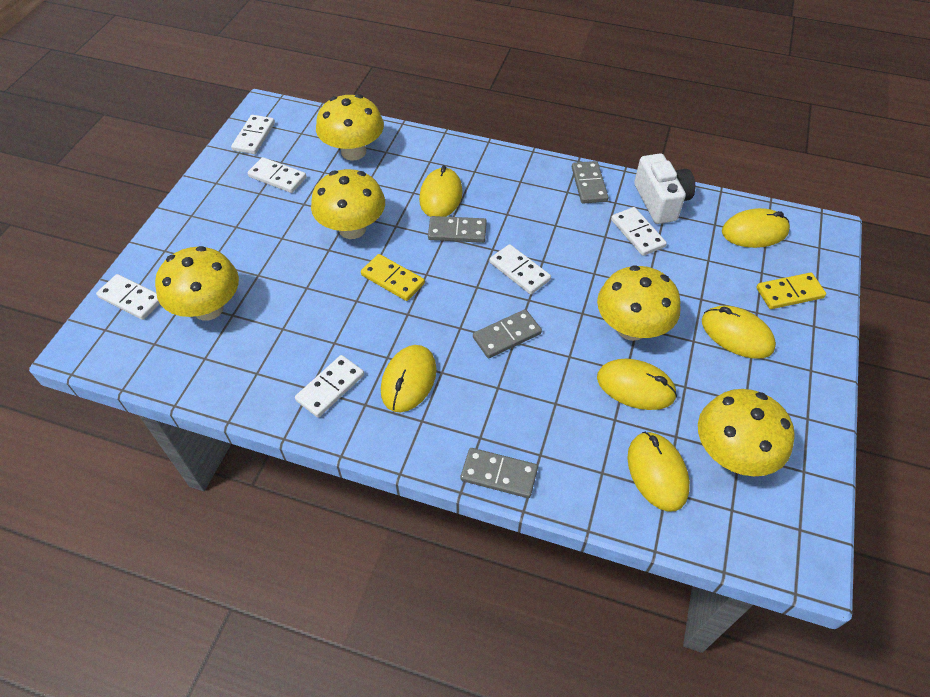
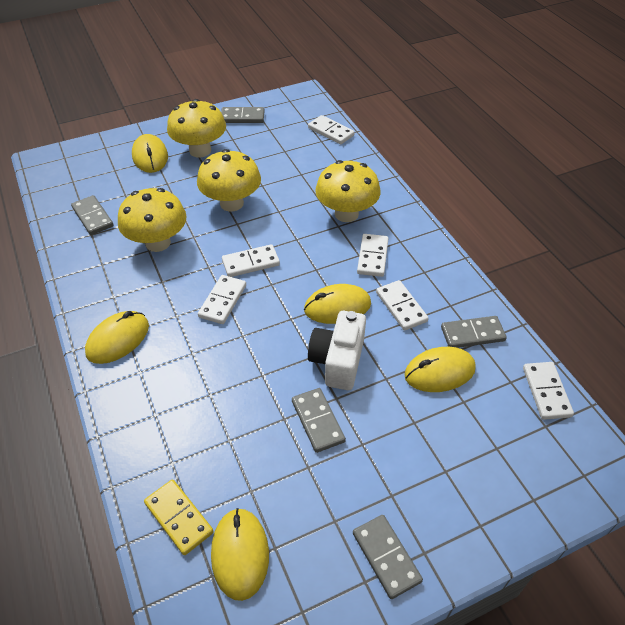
grey domino: 4 -> 5
yellow domino: 2 -> 1
yellow mouse: 6 -> 5
yellow mushroom: 5 -> 4

